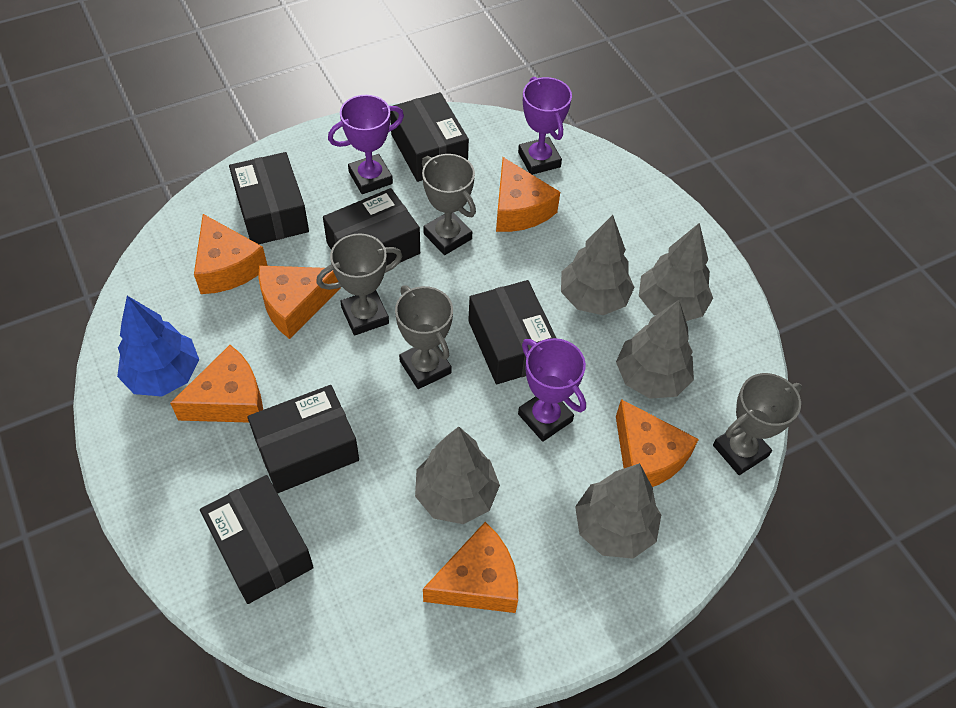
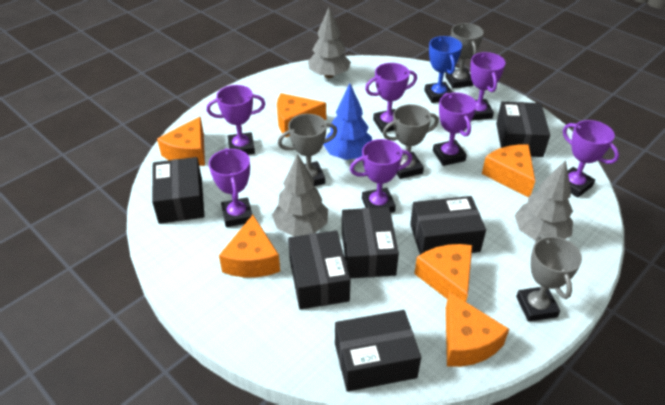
blue trophy: 0 -> 1
grey tree: 5 -> 3
purple trophy: 3 -> 7

